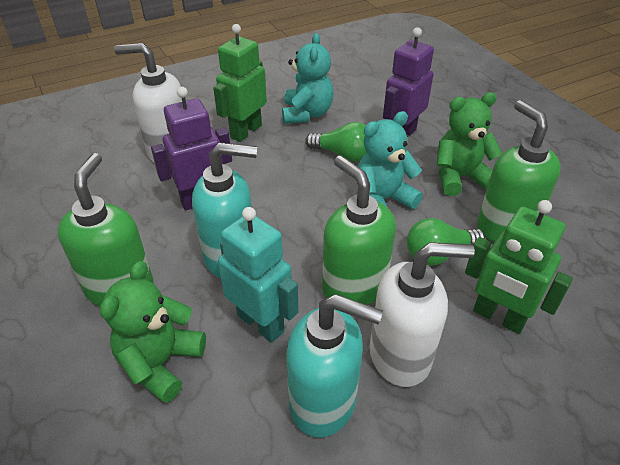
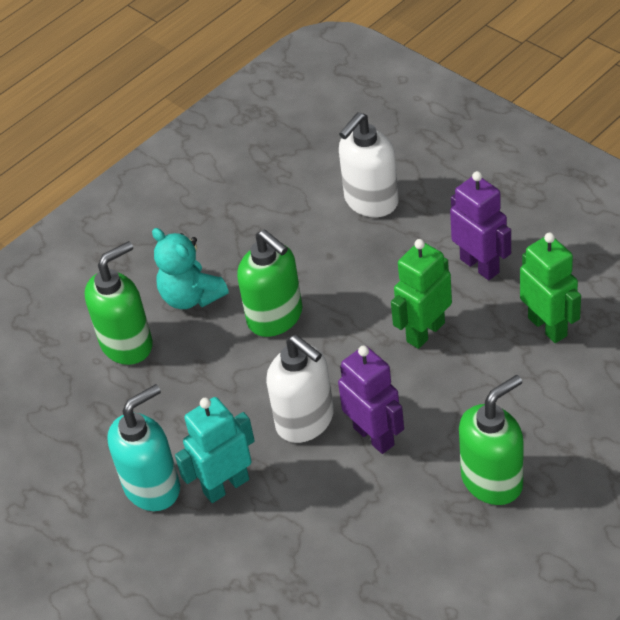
green light bulb: 2 -> 0
green teddy bear: 2 -> 0
turquoise soap dispenser: 2 -> 1
turquoise teddy bear: 2 -> 1

